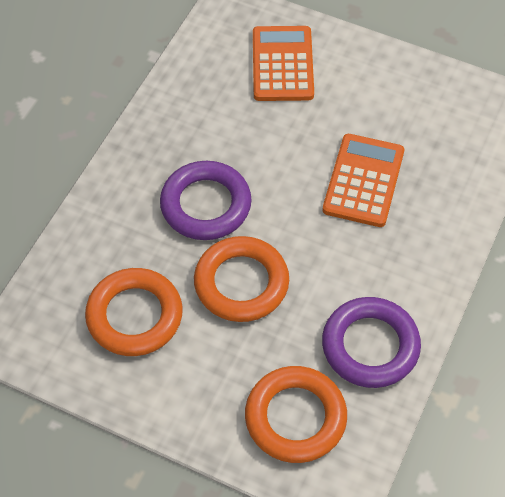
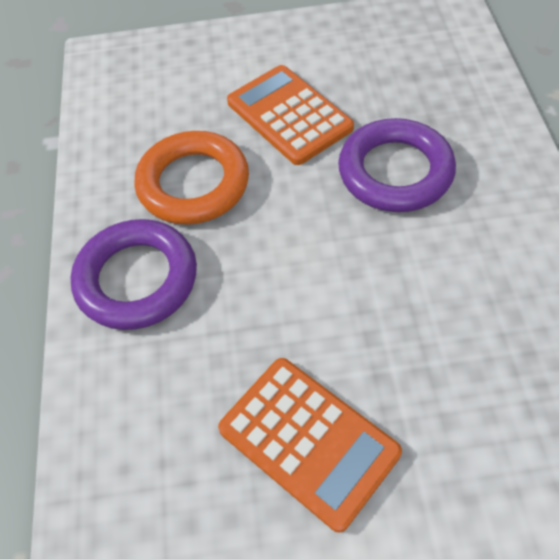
orange ring: 3 -> 1

